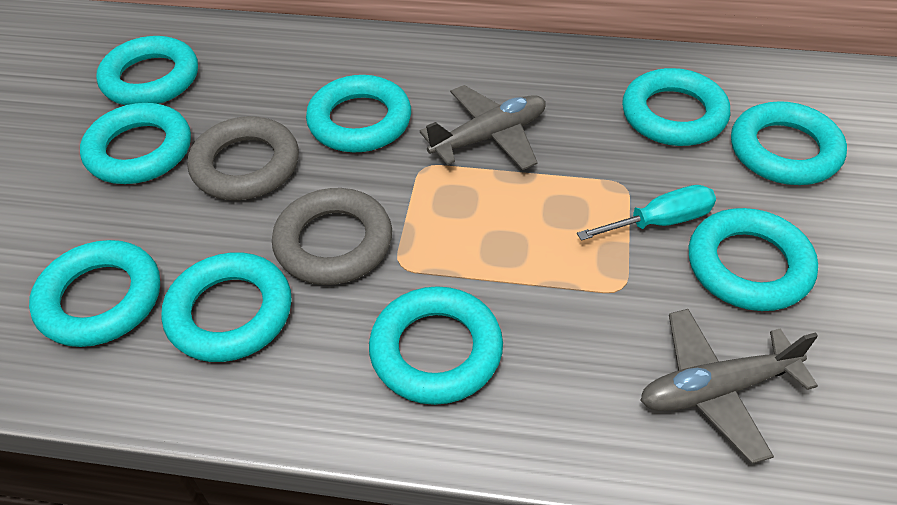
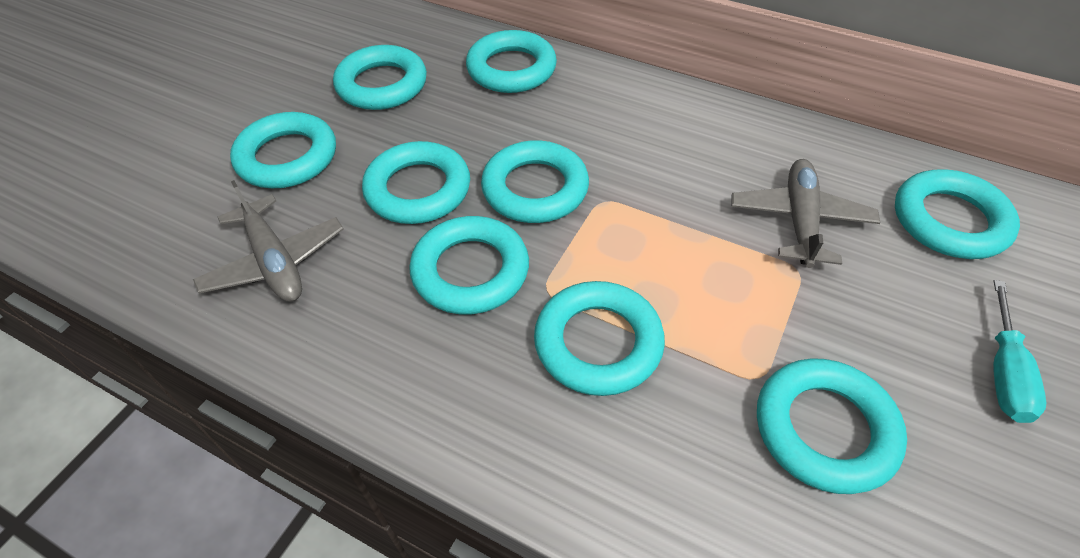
grey ring: 2 -> 0

